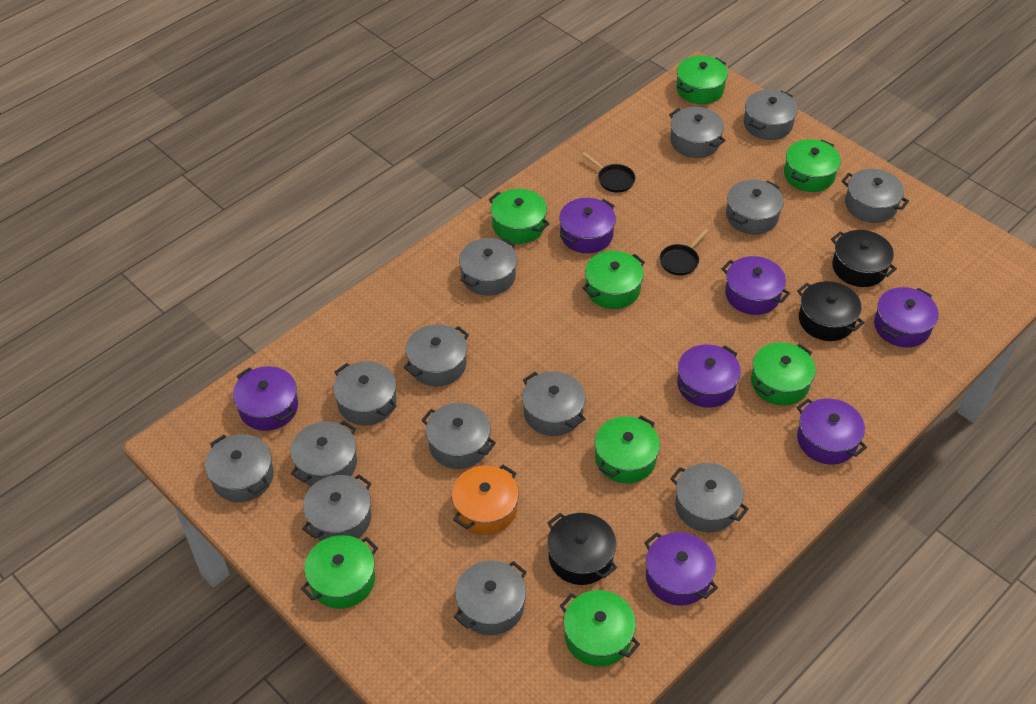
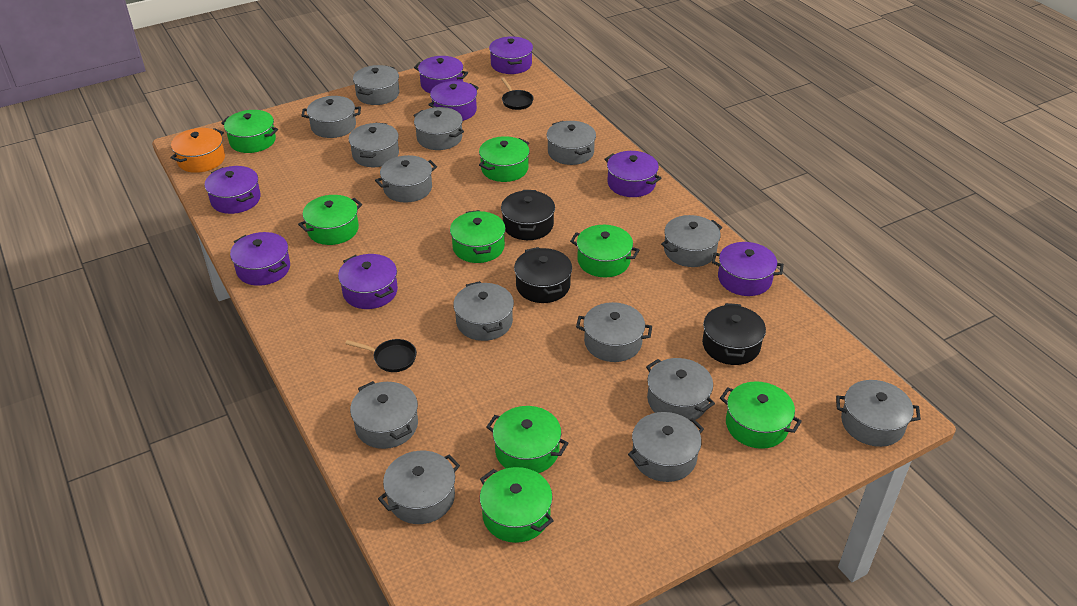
purple pot: 7 -> 8

